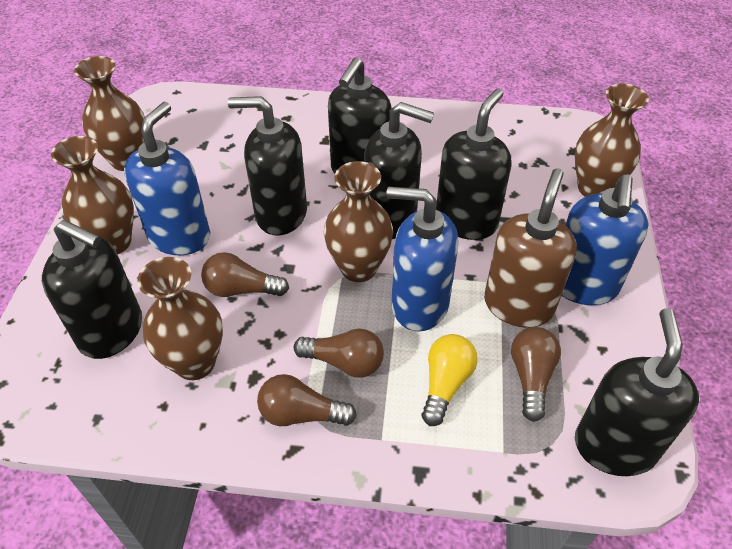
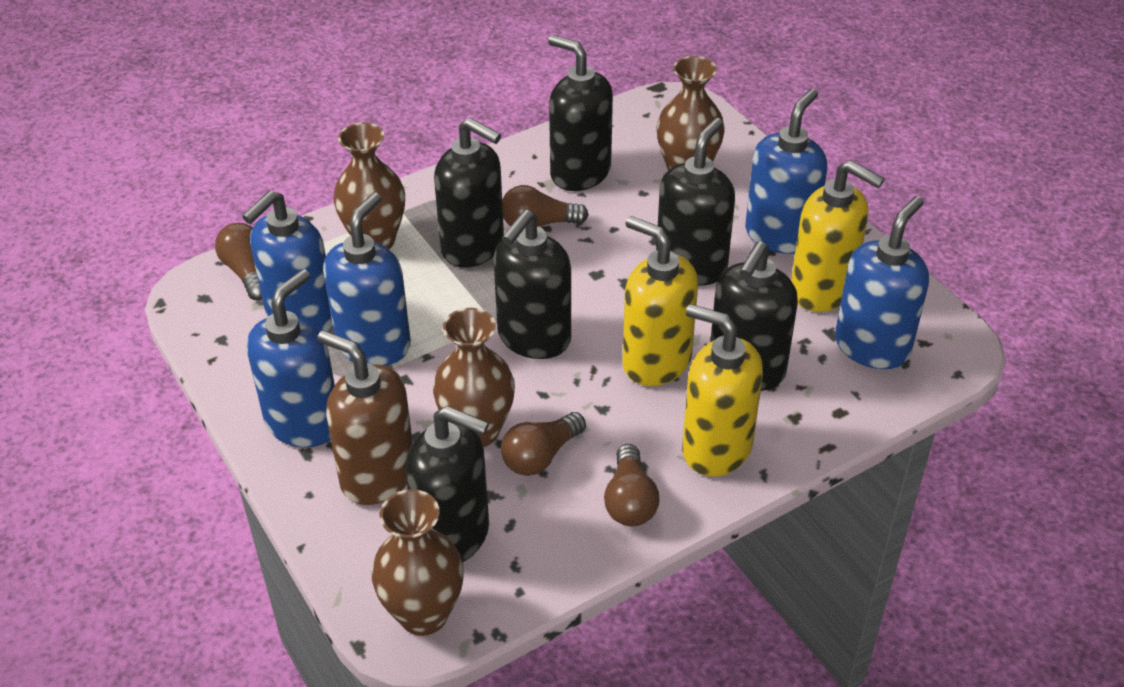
blue soap dispenser: 3 -> 5
brown vase: 5 -> 4
yellow light bulb: 1 -> 0
yellow soap dispenser: 0 -> 3

